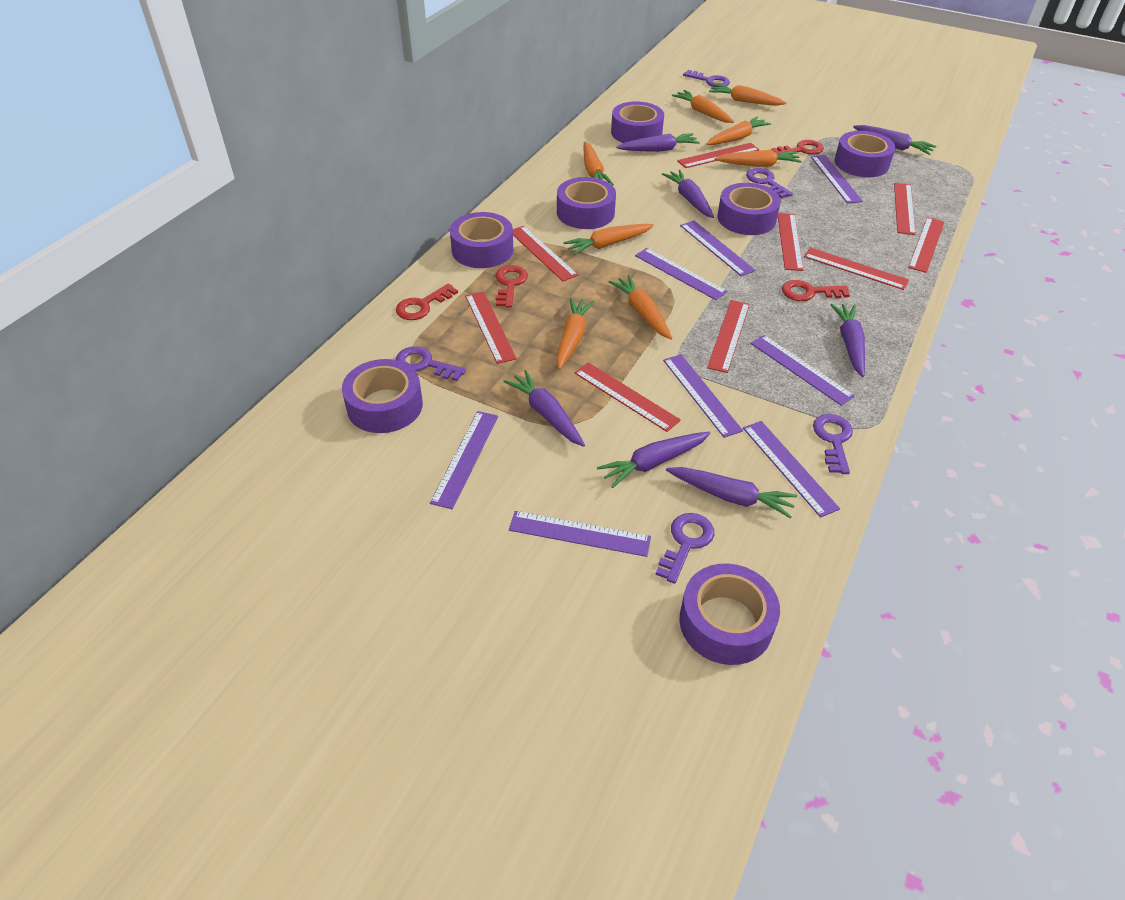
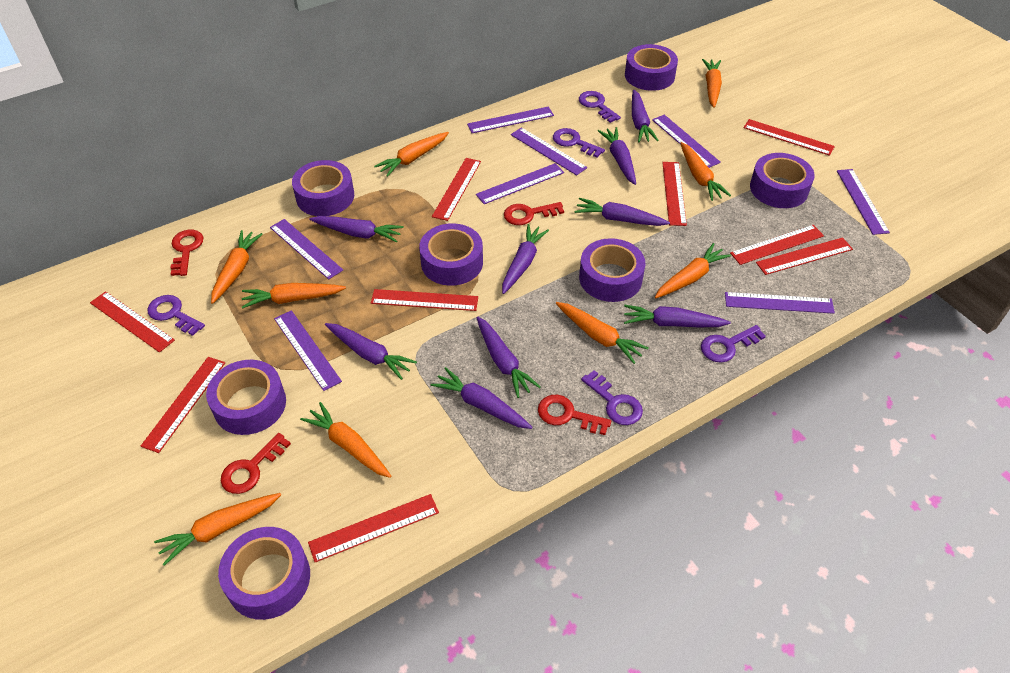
orange carrot: 8 -> 9
purple carrot: 7 -> 9

